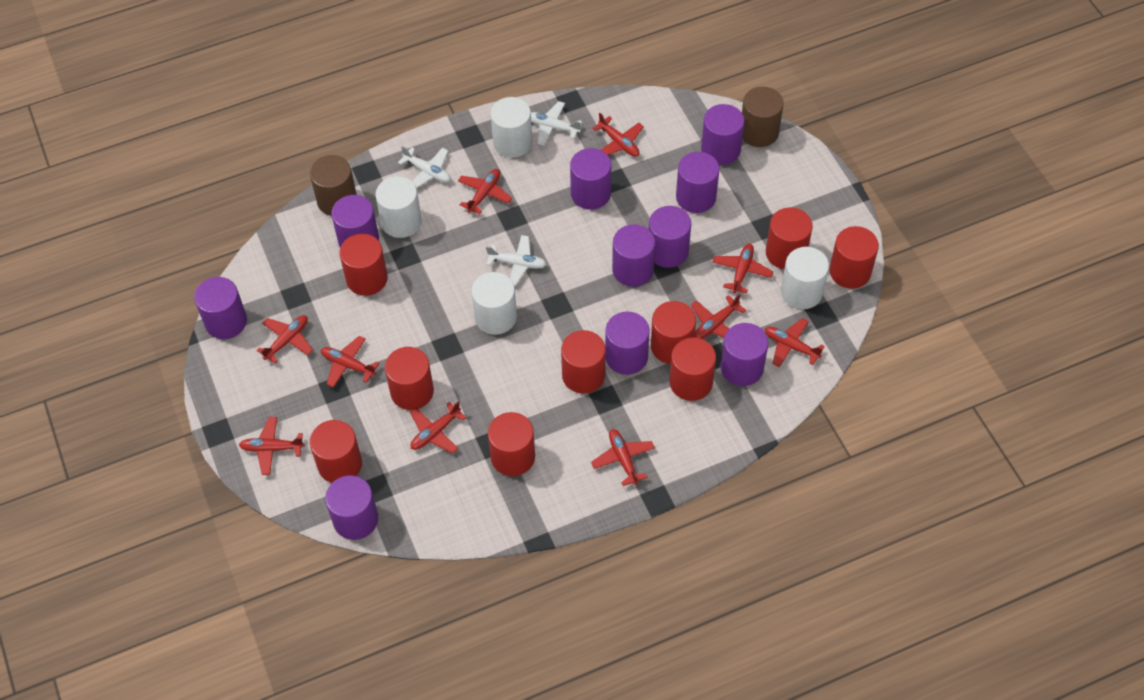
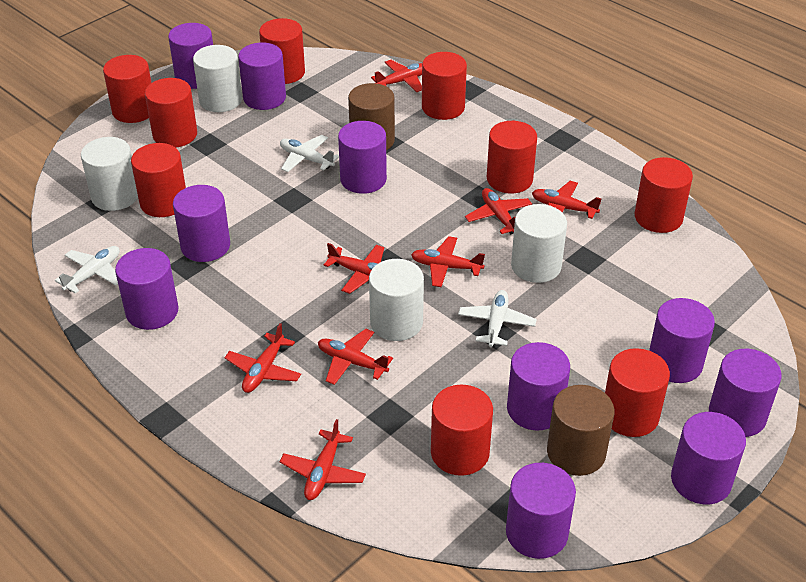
red plane: 10 -> 8

